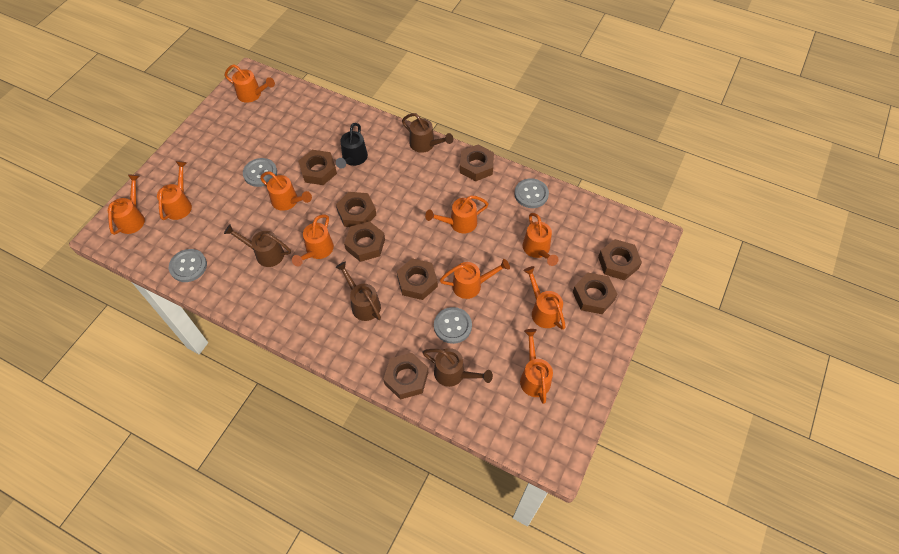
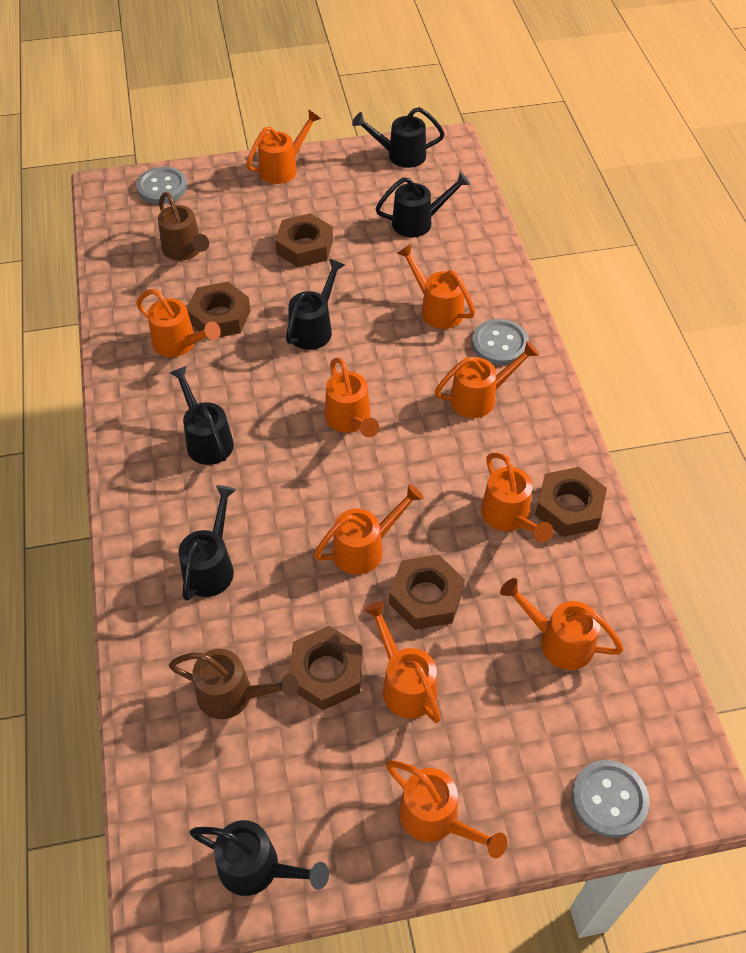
black watering can: 1 -> 6
brown nut: 8 -> 5
brown watering can: 4 -> 2
grey button: 4 -> 3

